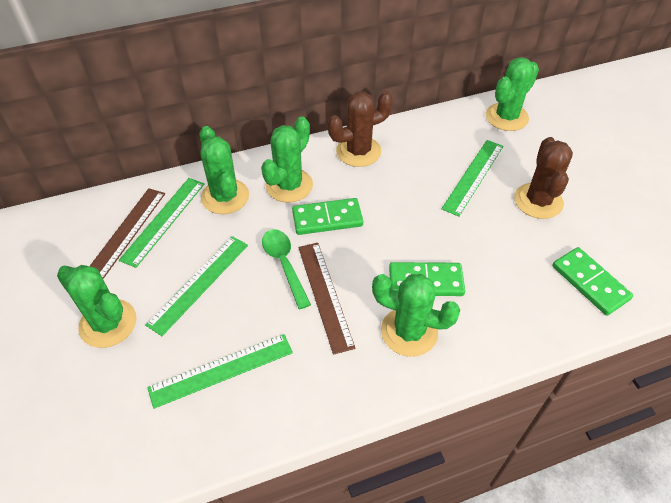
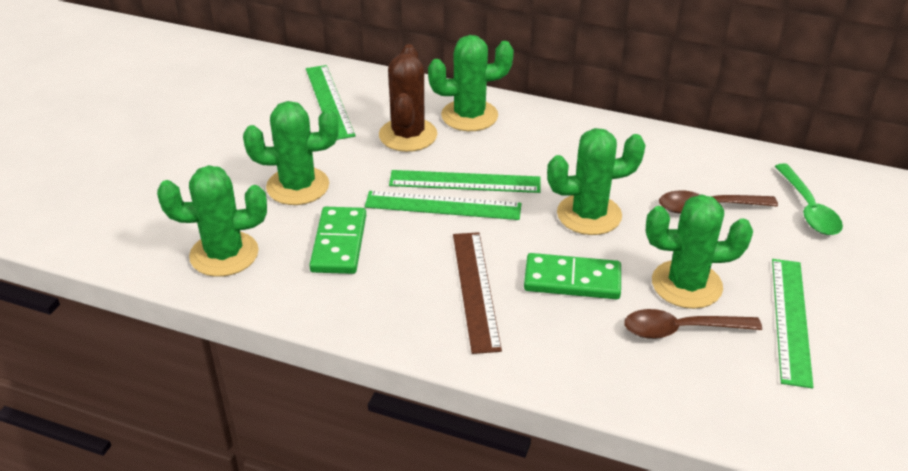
brown cactus: 2 -> 1
brown ruler: 2 -> 1
brown spoon: 0 -> 2
green domino: 3 -> 2

